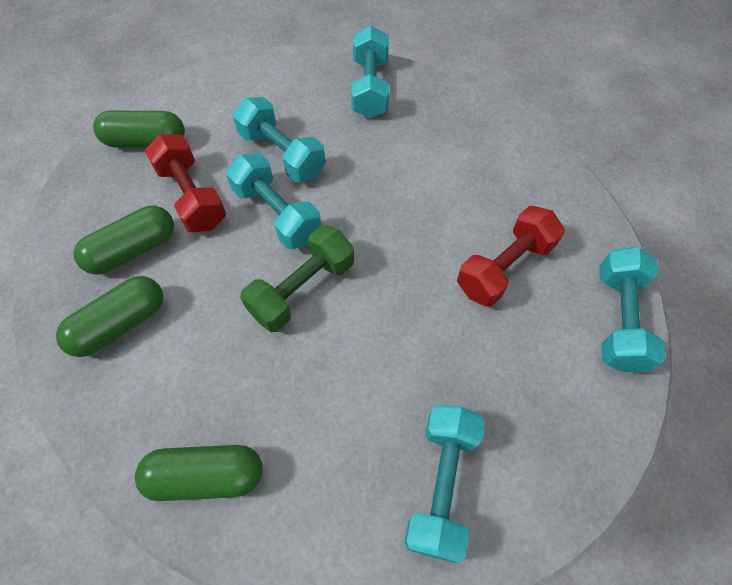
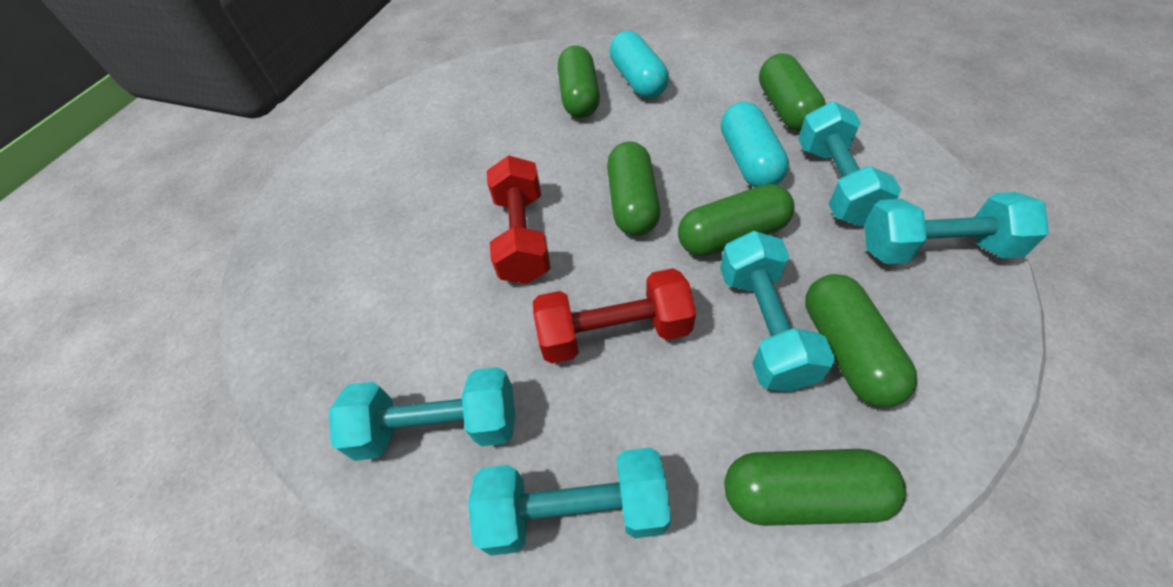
green capsule: 4 -> 6
green dumbbell: 1 -> 0
turquoise capsule: 0 -> 2

